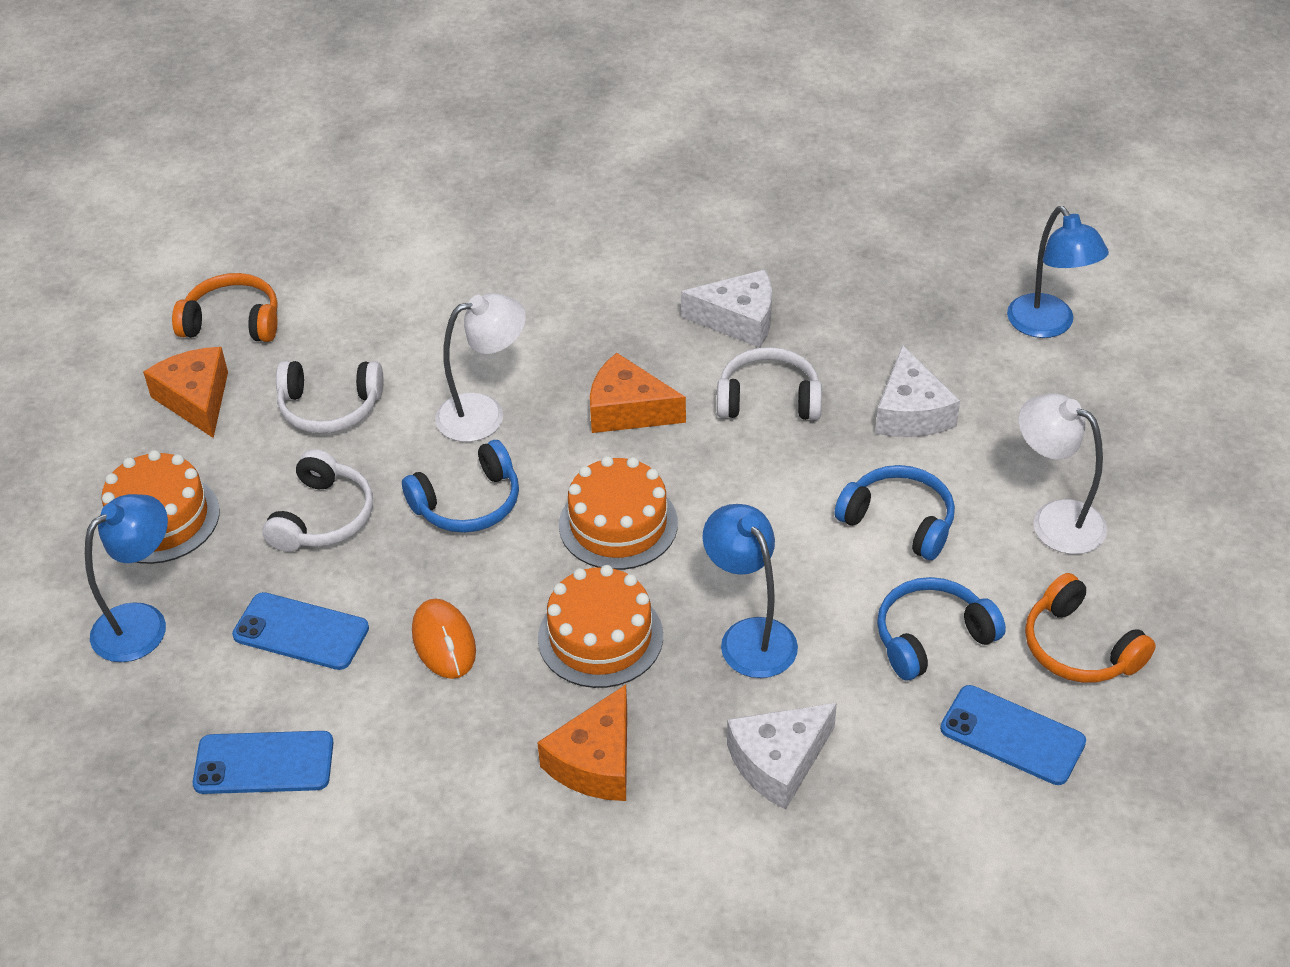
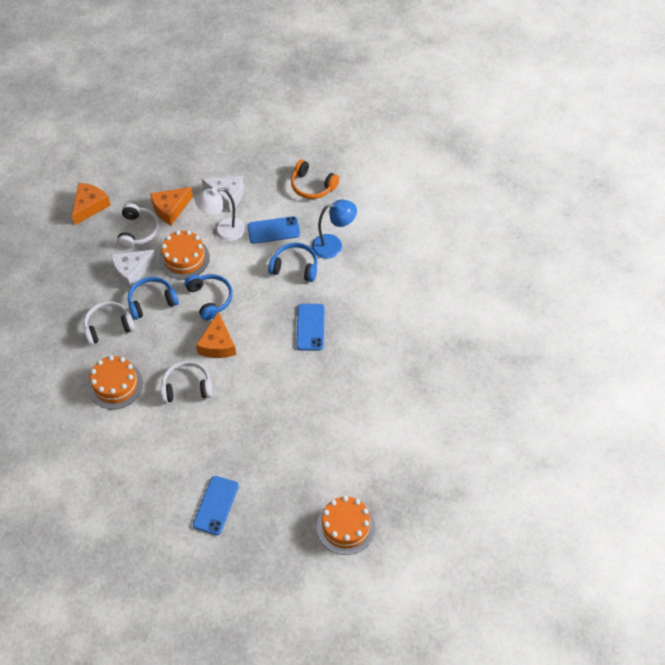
blue lamp: 3 -> 1
orange headphones: 2 -> 1
orange mouse: 1 -> 0
white cheese: 3 -> 2
white lamp: 2 -> 1

